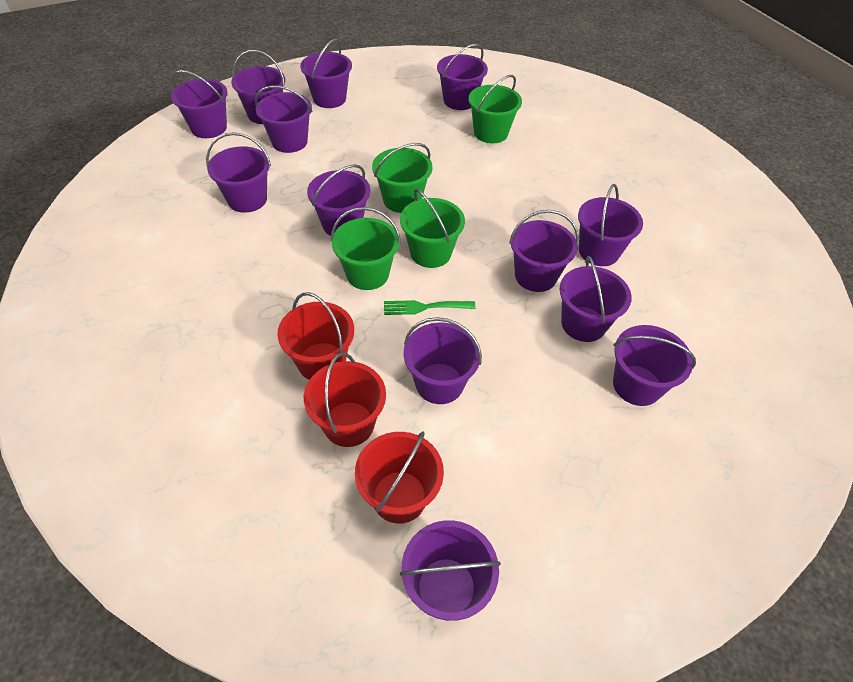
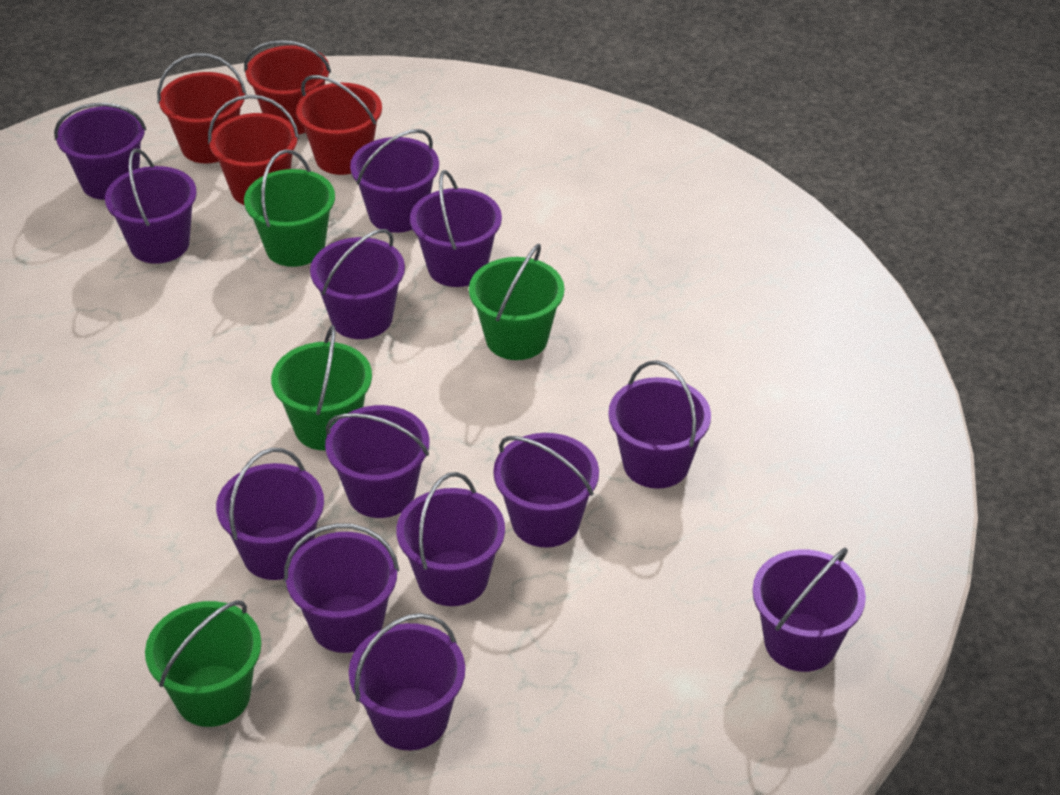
green fork: 1 -> 0
red bucket: 3 -> 4

